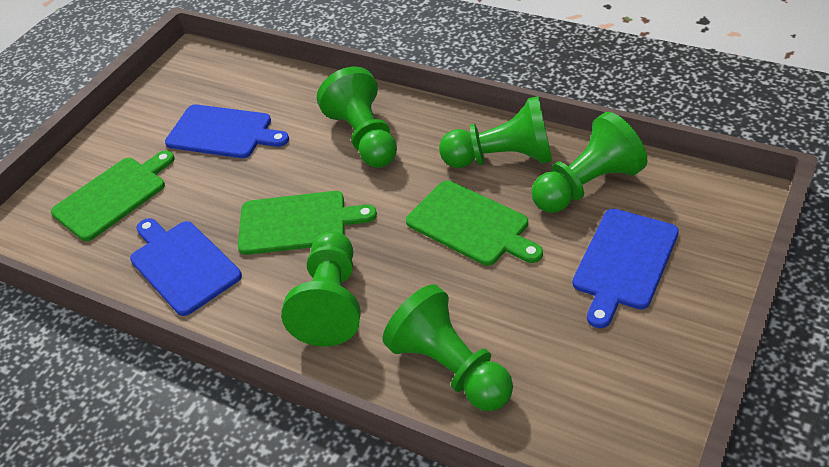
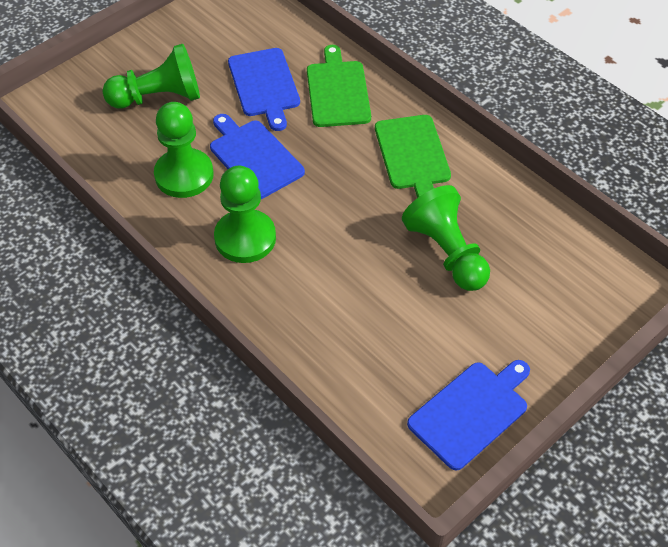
green cutting board: 3 -> 2
green pawn: 5 -> 4

